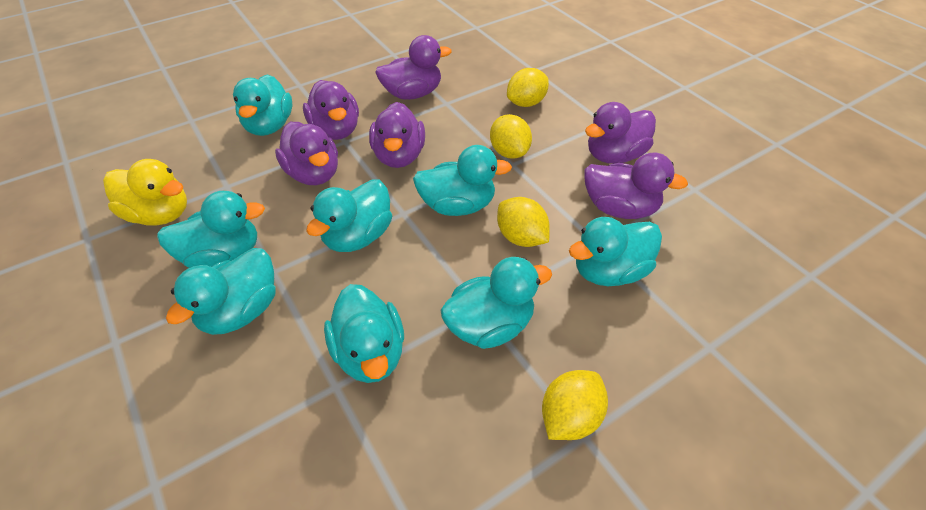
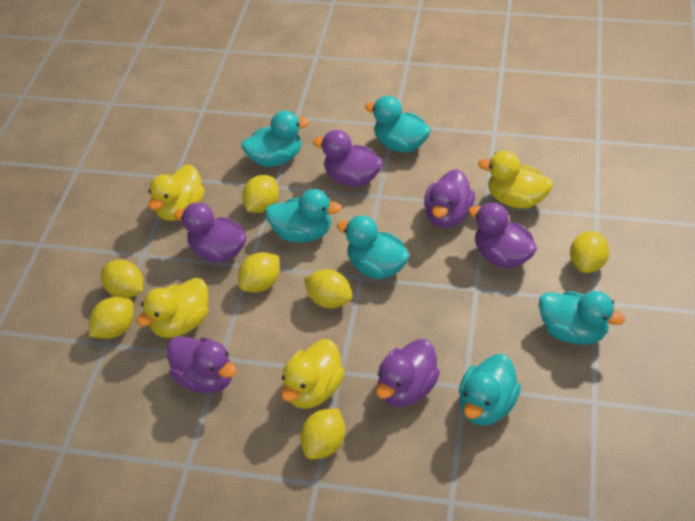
turquoise duck: 8 -> 6
yellow duck: 1 -> 4
yellow lemon: 4 -> 7

